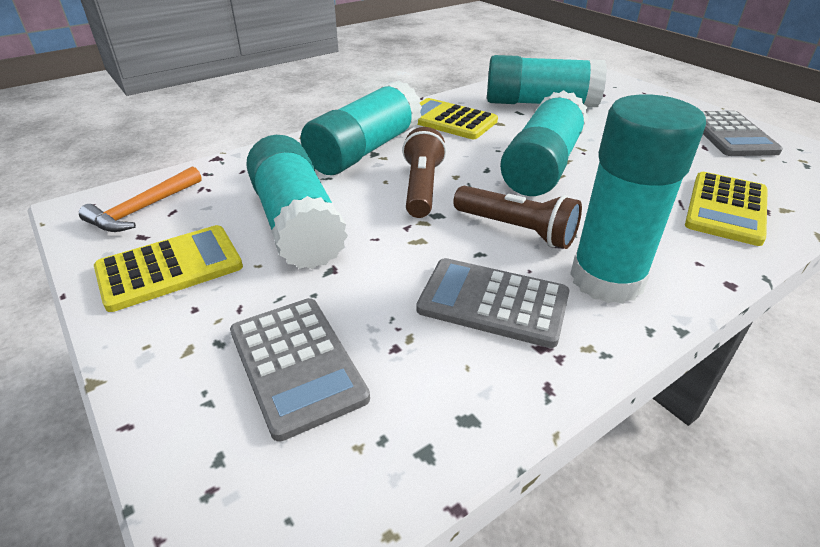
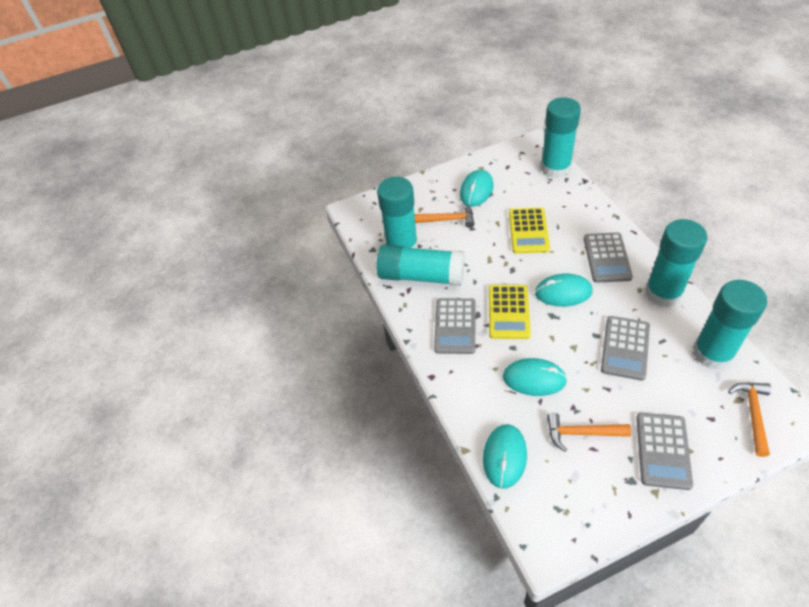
brown flashlight: 2 -> 0
grey calculator: 3 -> 4
orange hammer: 1 -> 3
turquoise mouse: 0 -> 4
yellow calculator: 3 -> 2

